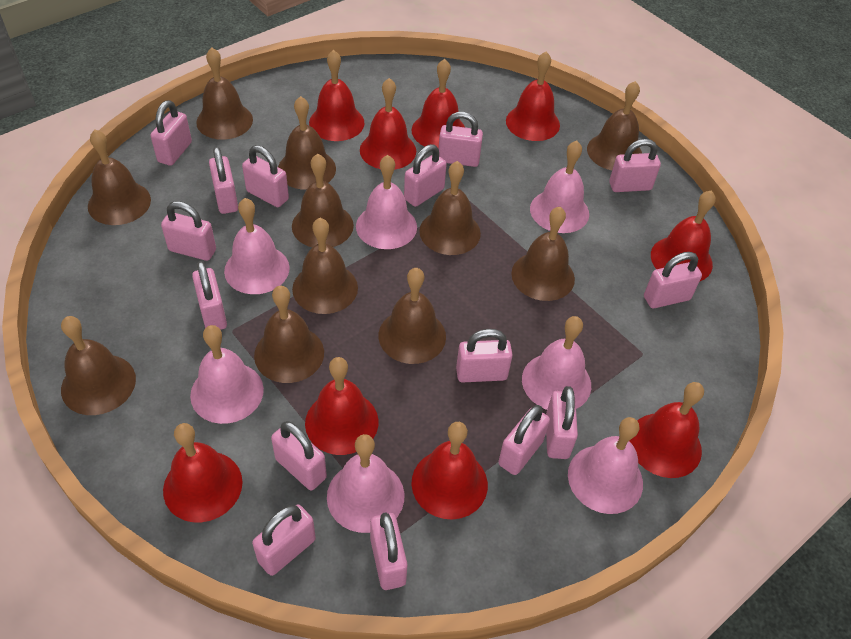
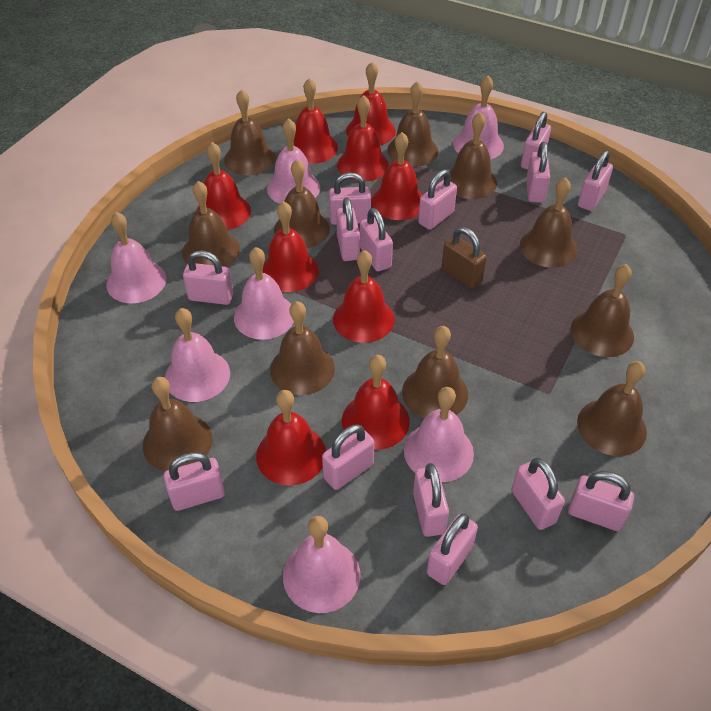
brown padlock: 0 -> 1
pink padlock: 15 -> 14

